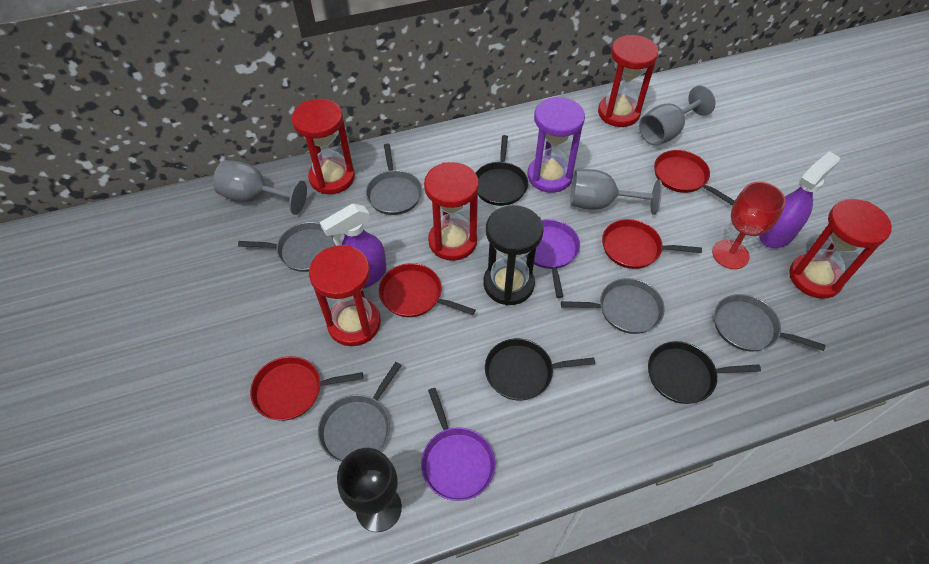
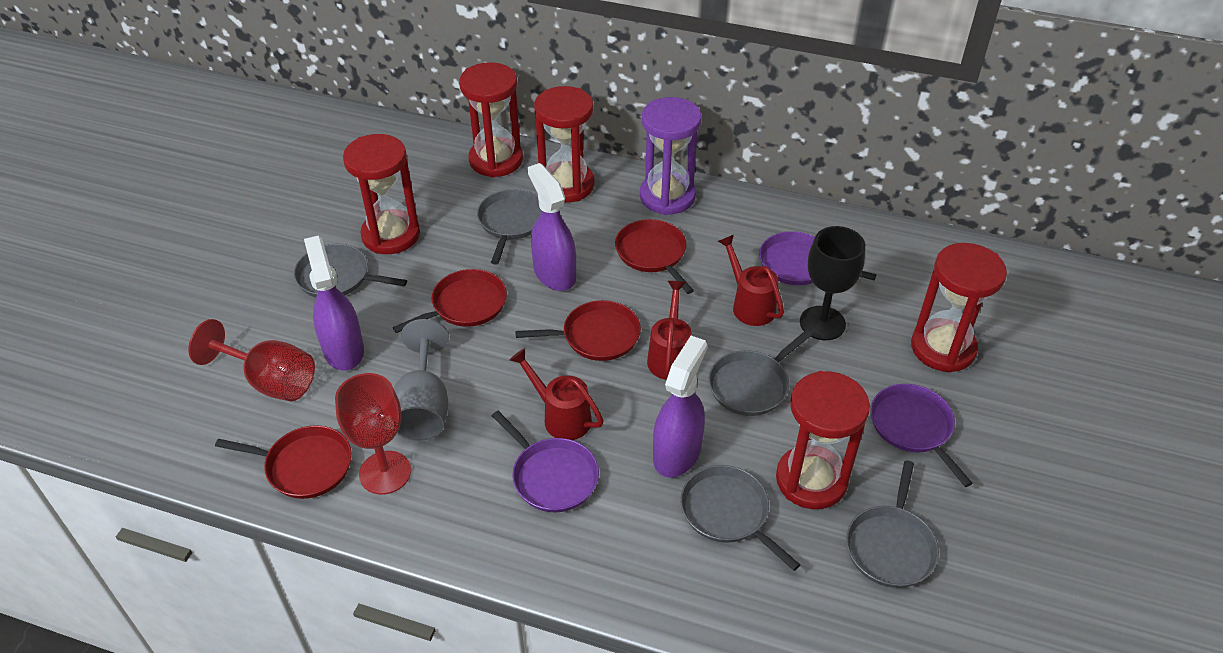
black hourglass: 1 -> 0
black pan: 3 -> 0
grey goblet: 3 -> 1
purple pan: 2 -> 3
purple spray bottle: 2 -> 3
red goblet: 1 -> 2
red watering can: 0 -> 3

